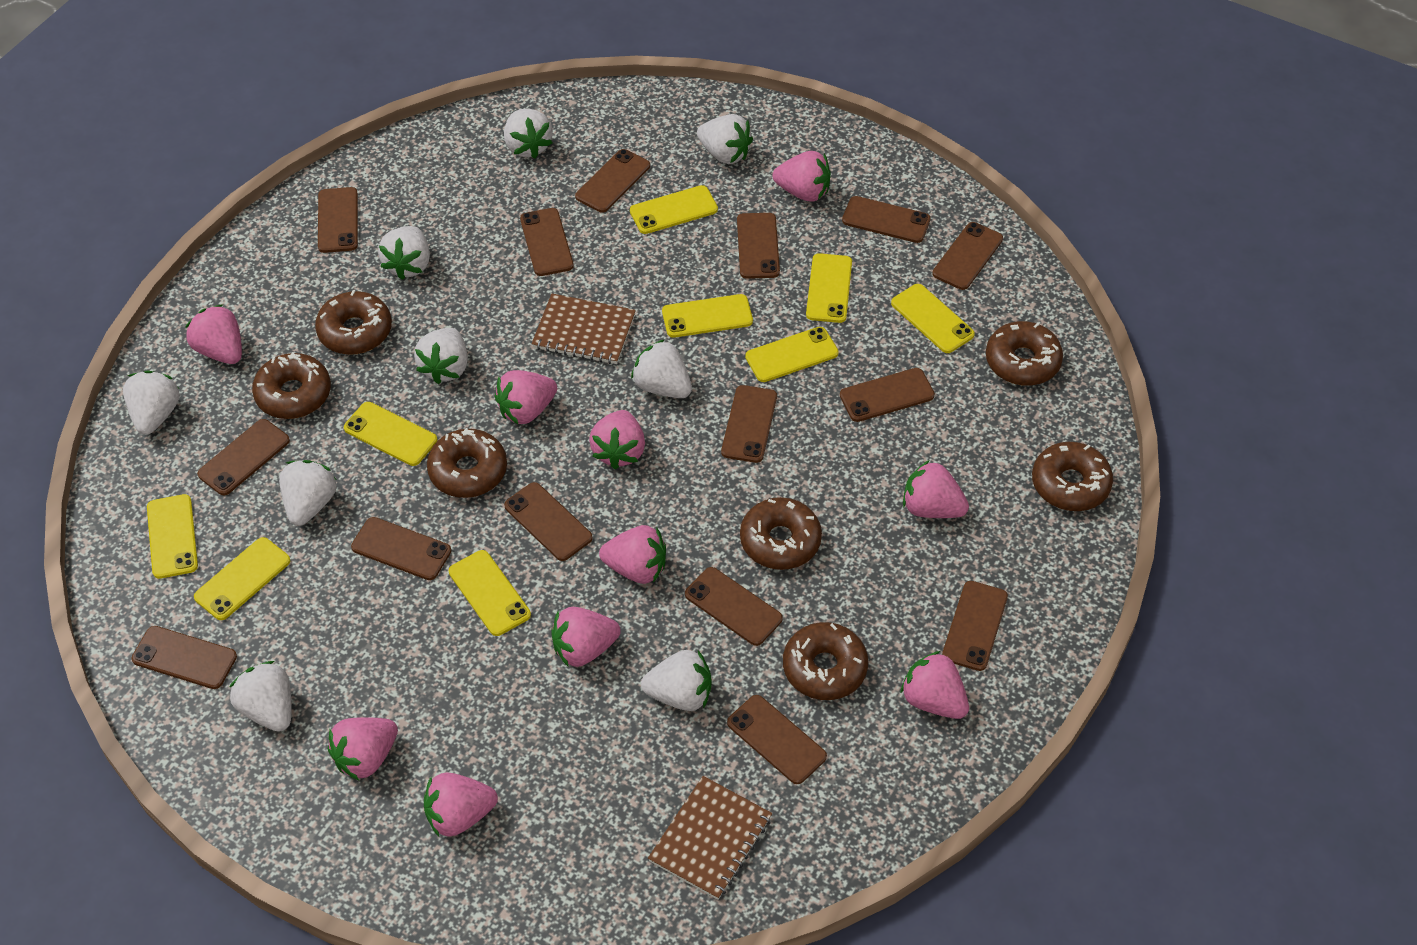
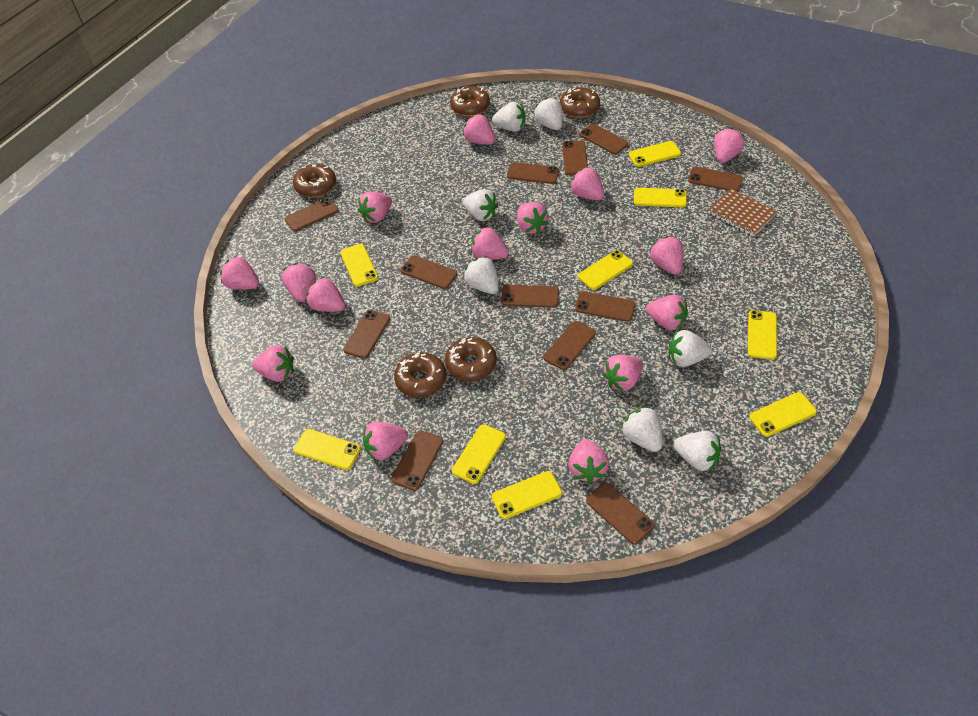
brown donut: 7 -> 5
brown notebook: 2 -> 1
brown phone: 15 -> 12
pink strawberry: 10 -> 15
white strawberry: 9 -> 7

